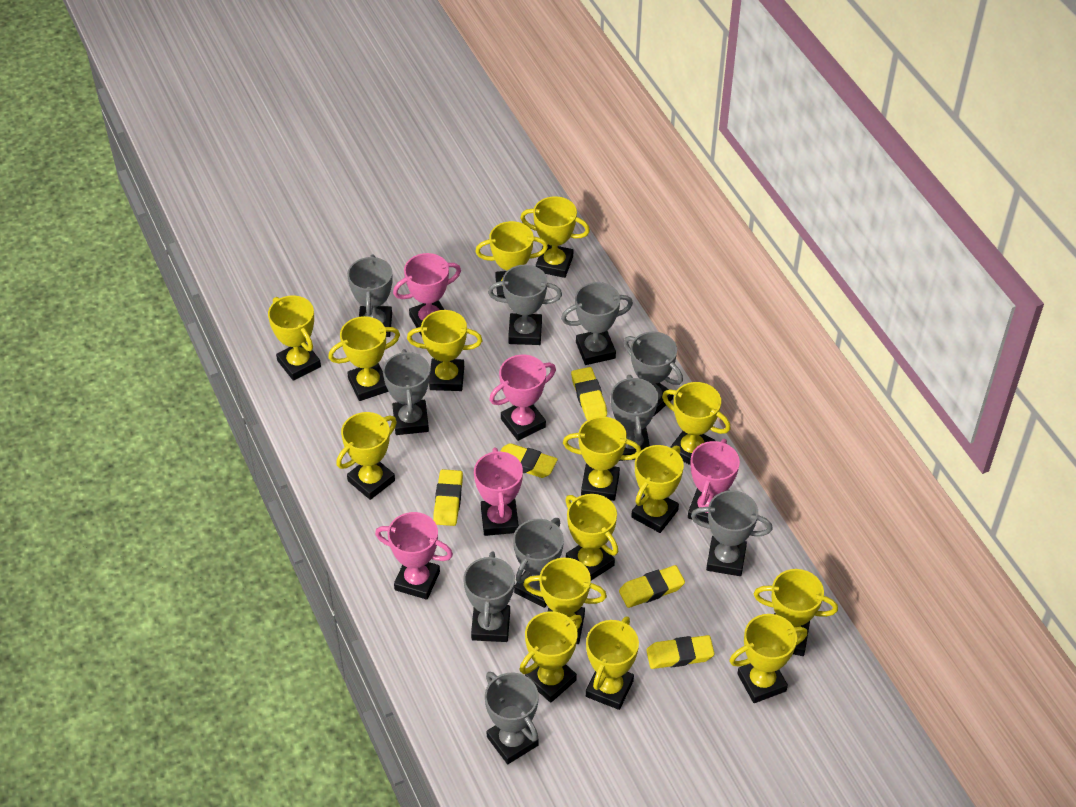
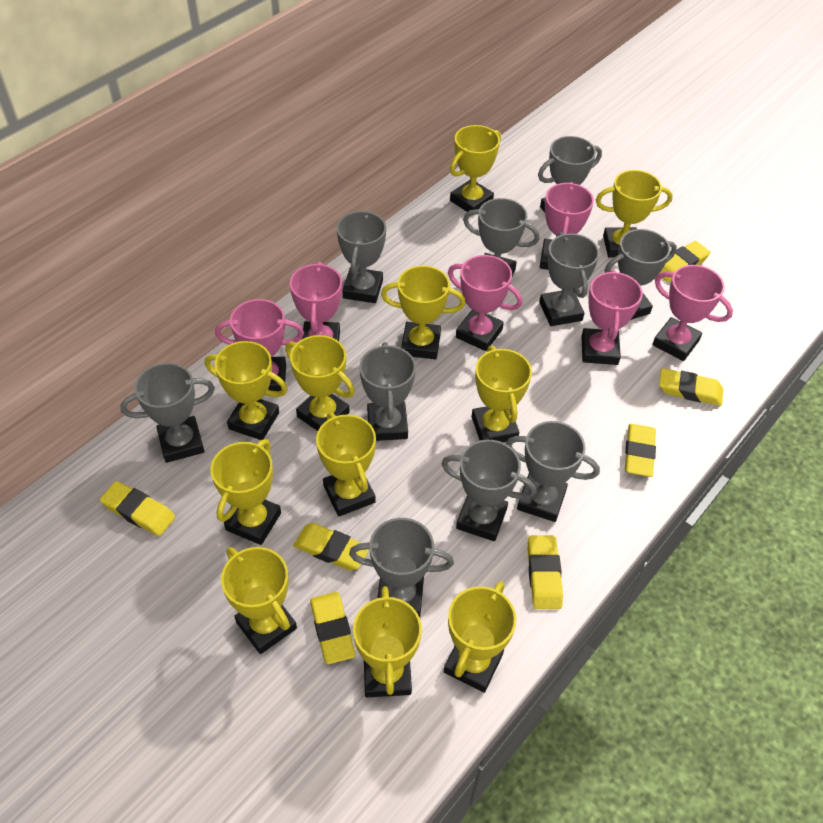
pink trophy: 5 -> 6
yellow eraser: 5 -> 7
yellow trophy: 15 -> 11

